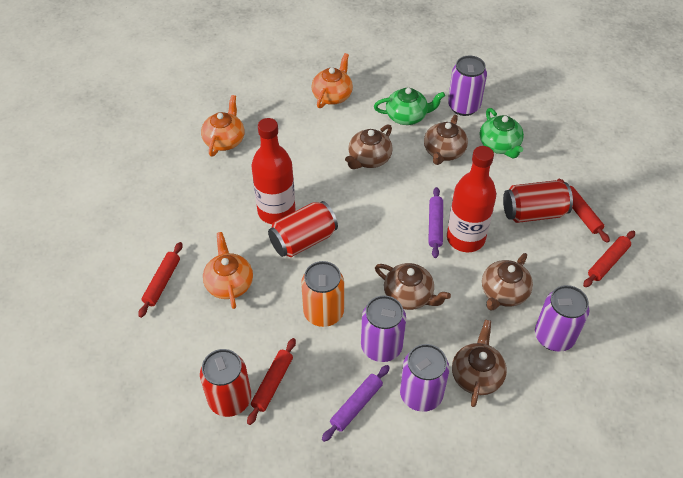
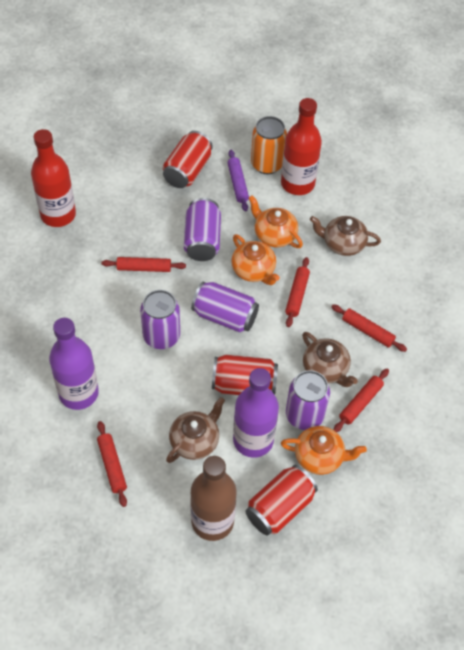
brown bottle: 0 -> 1
brown teapot: 5 -> 3
green teapot: 2 -> 0
purple bottle: 0 -> 2
purple rolling pin: 2 -> 1
red rolling pin: 4 -> 5

